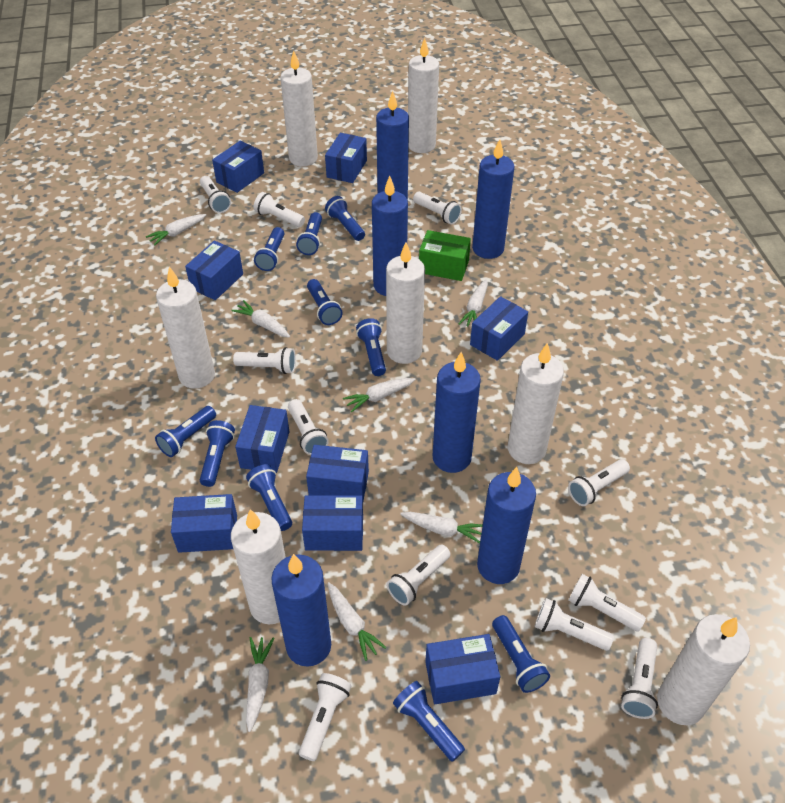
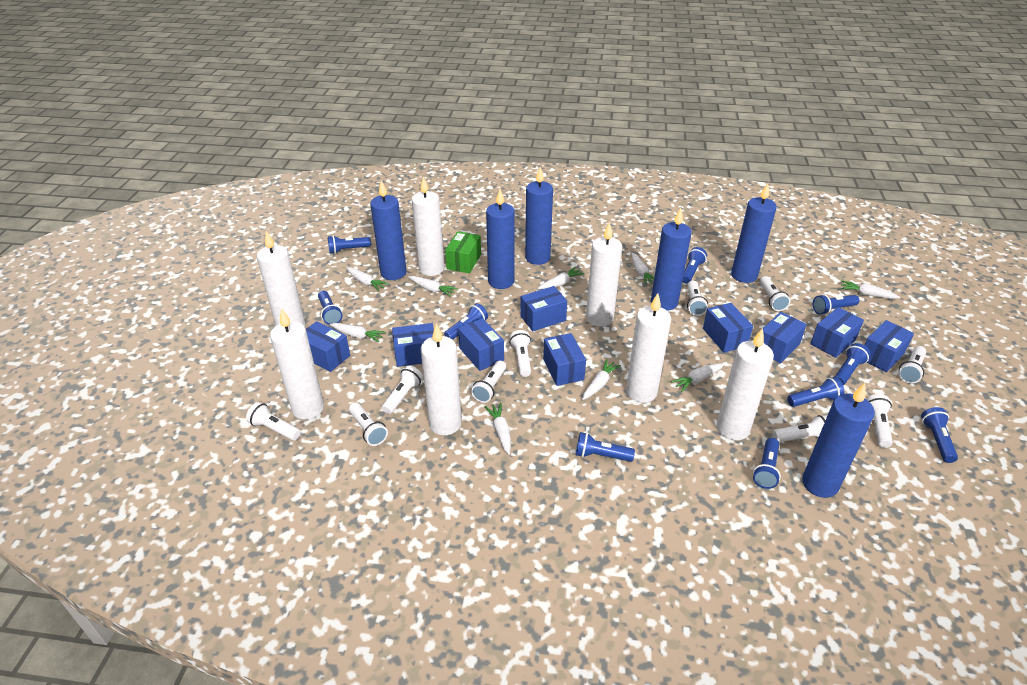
white carrot: 7 -> 9
white flashlight: 11 -> 10

